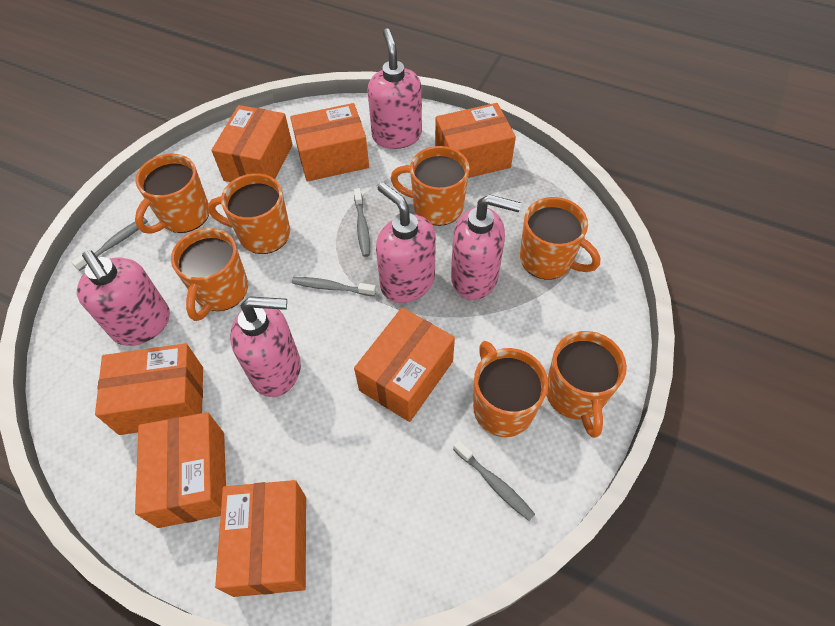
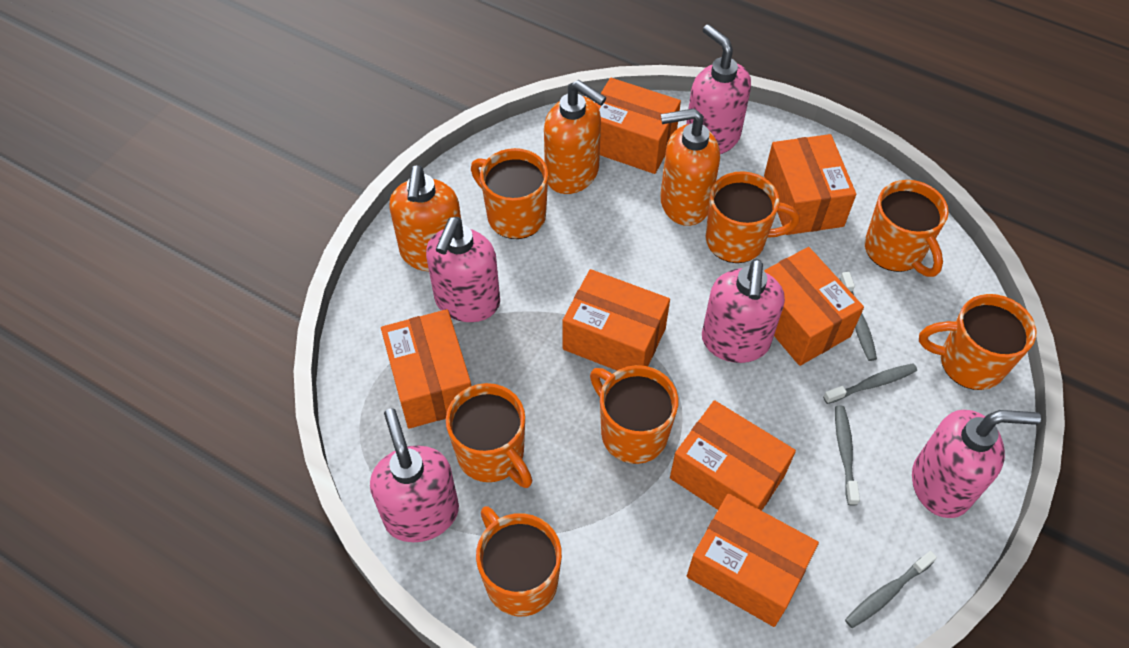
orange soap dispenser: 0 -> 3

